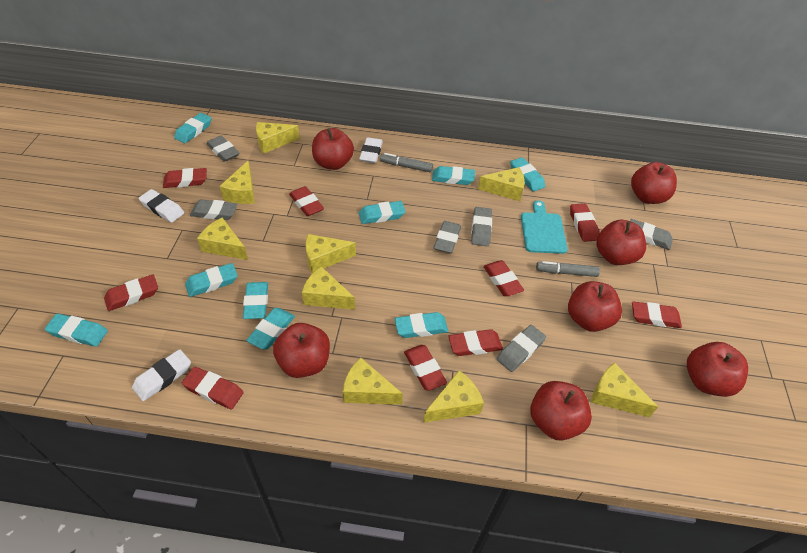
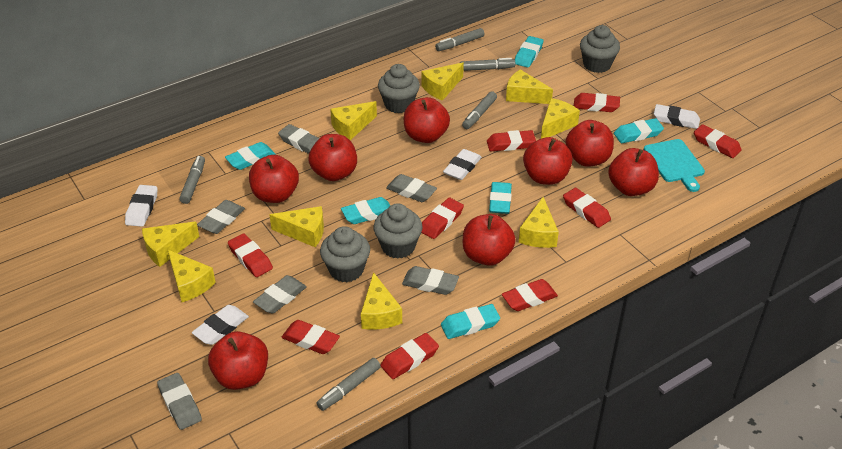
grey cupcake: 0 -> 4
grey marker: 2 -> 5
red apple: 7 -> 8
turquoise eraser: 9 -> 6
white eraser: 3 -> 4

